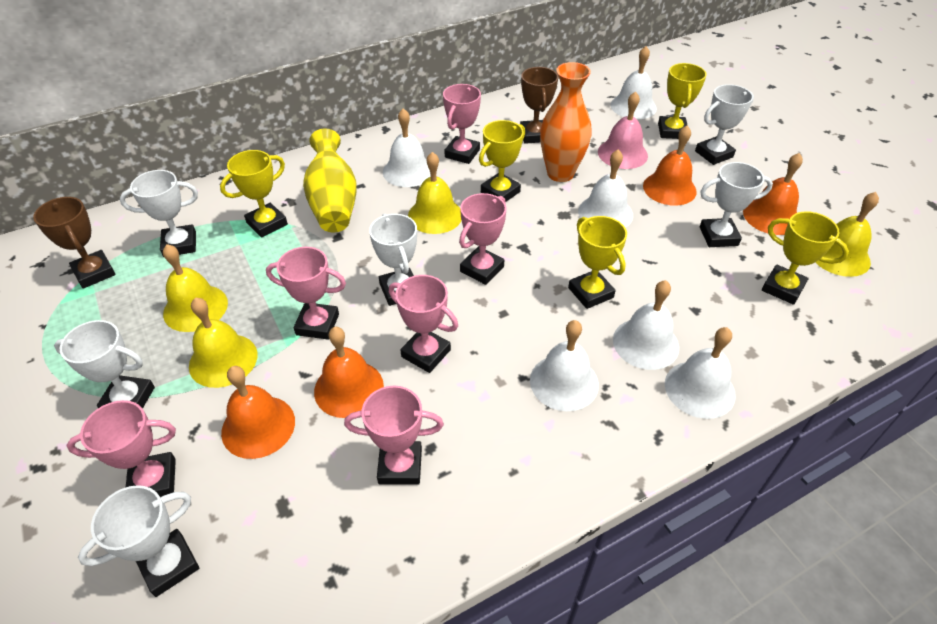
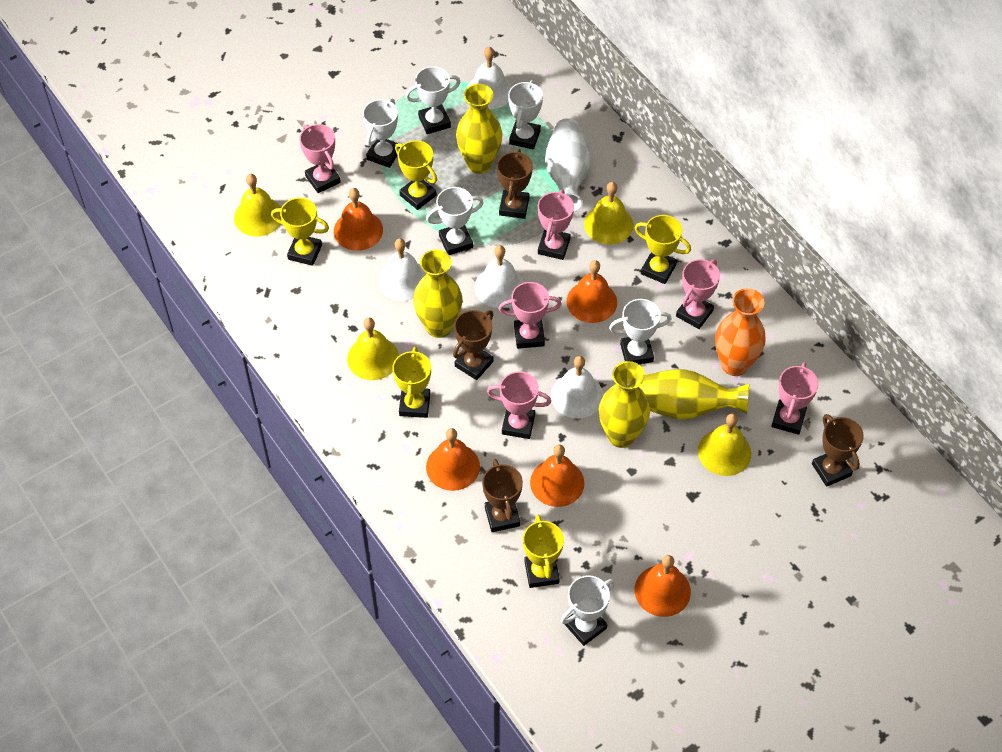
brown trophy: 2 -> 4
orange bell: 4 -> 5
pink bell: 1 -> 0
white bell: 6 -> 4
white vase: 0 -> 1
yellow vase: 1 -> 4

